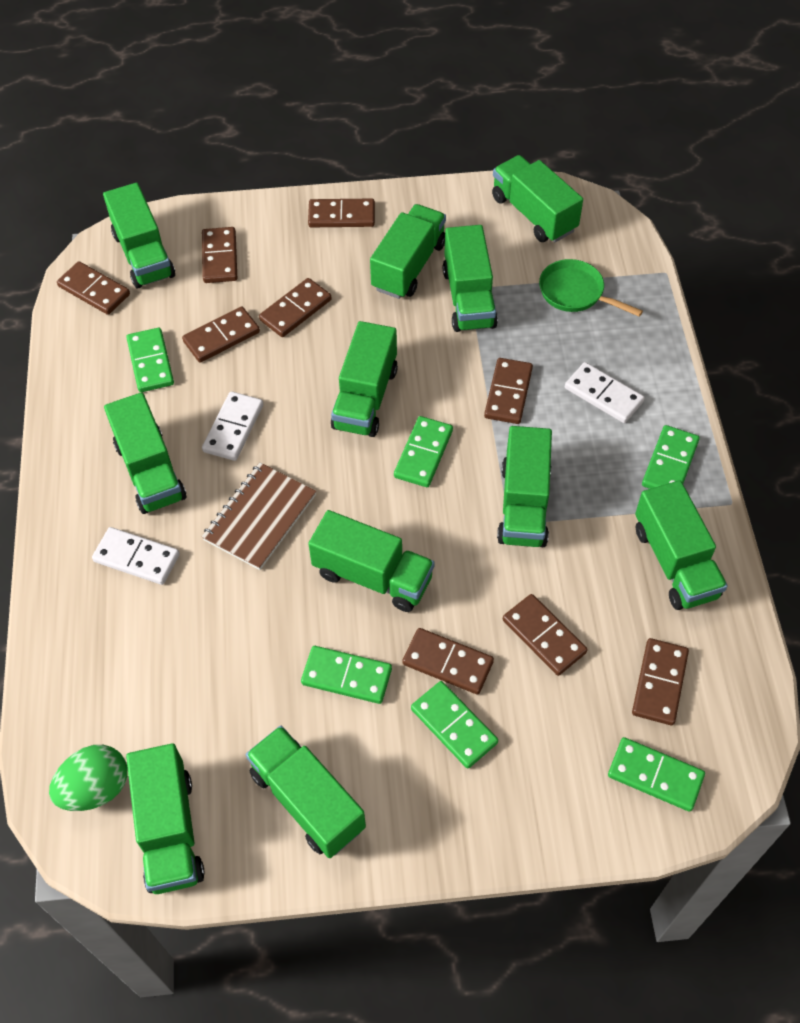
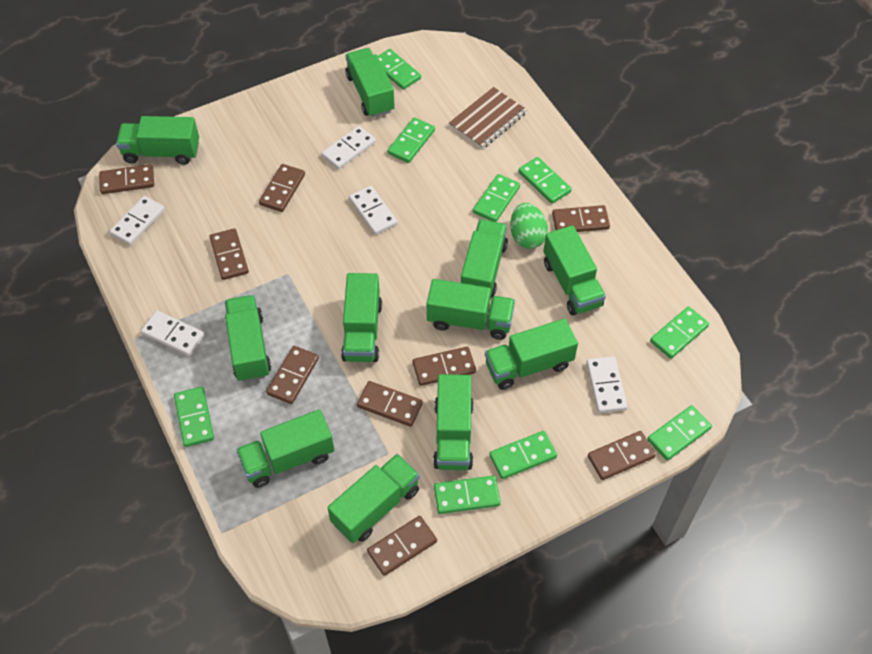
green domino: 6 -> 9
green pan: 1 -> 0
white domino: 3 -> 5

